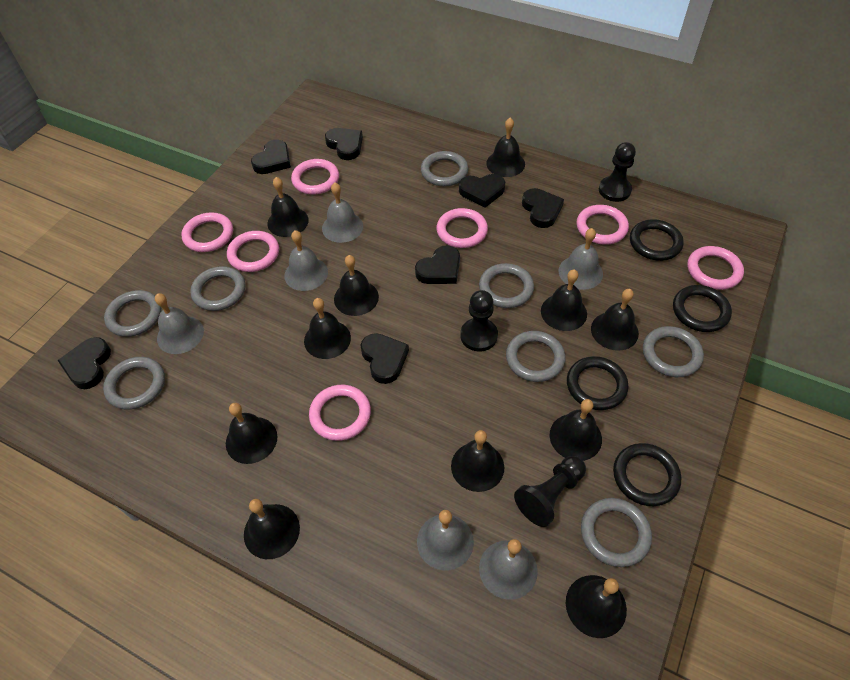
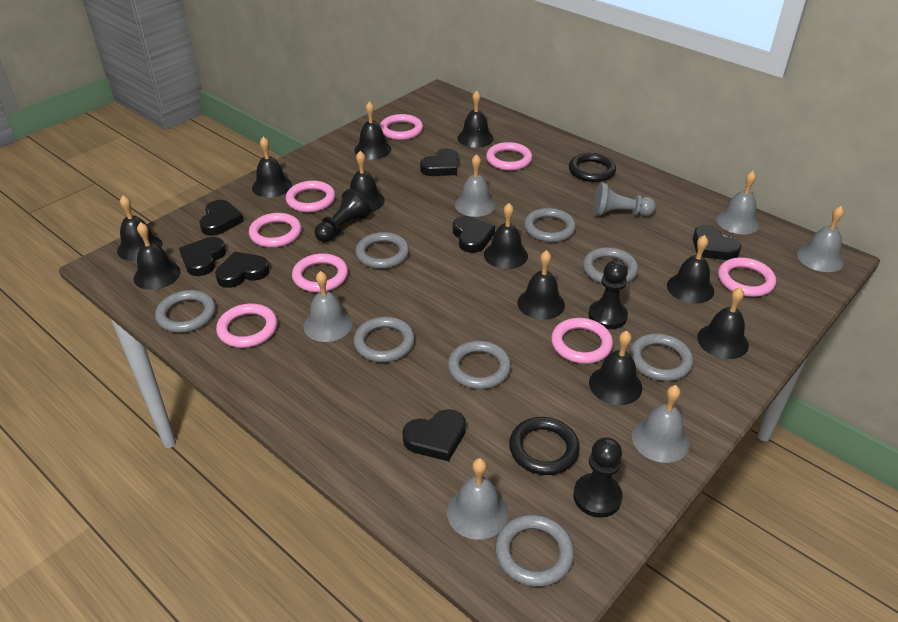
black ring: 4 -> 2
grey pawn: 0 -> 1
pink ring: 7 -> 8

